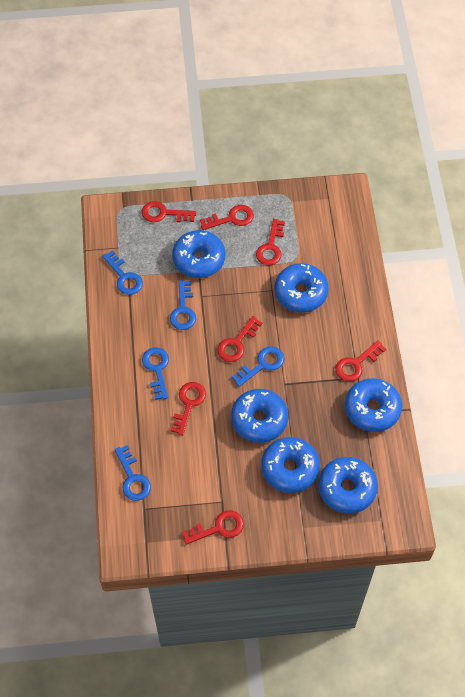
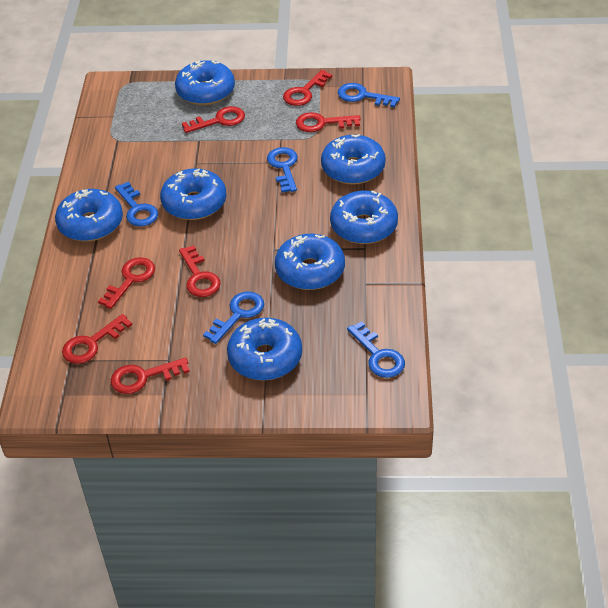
blue donut: 6 -> 7

